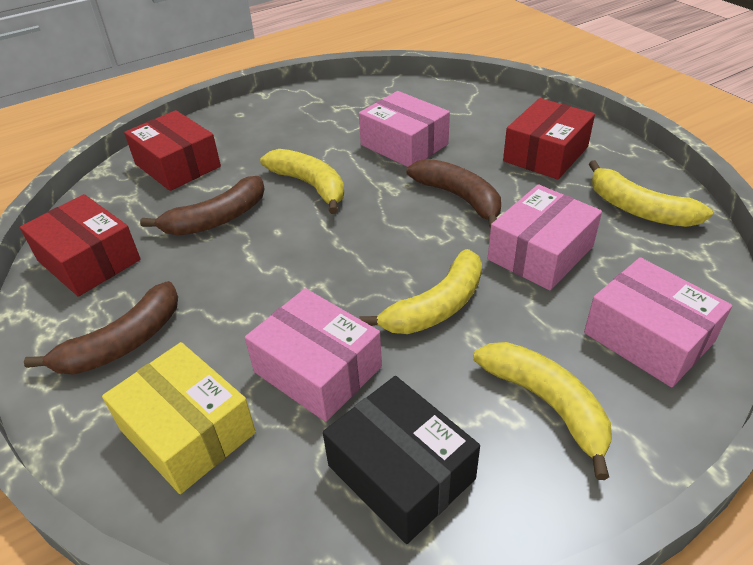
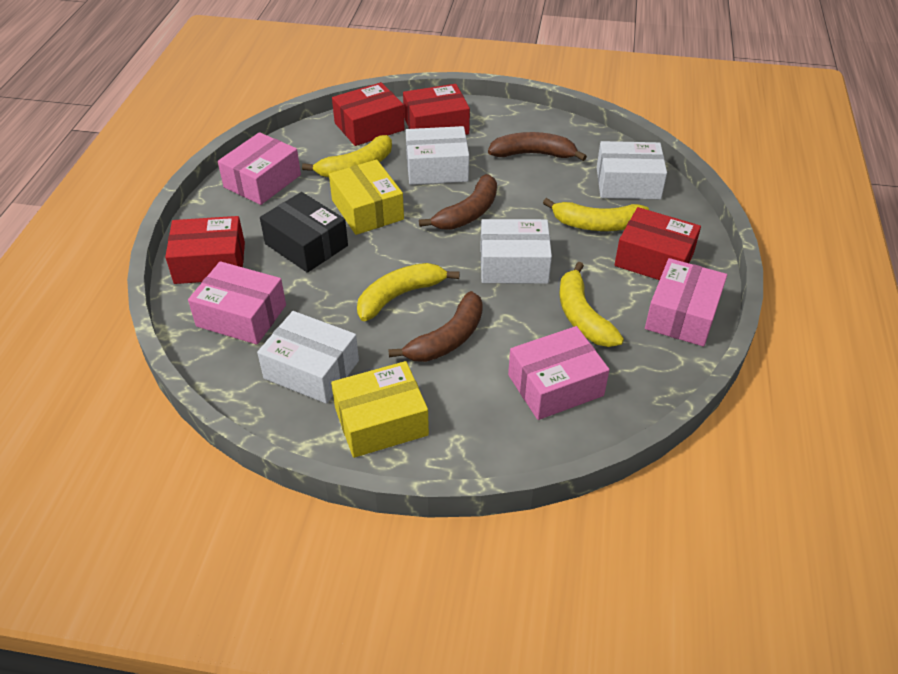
red box: 3 -> 4
white box: 0 -> 4
yellow box: 1 -> 2

